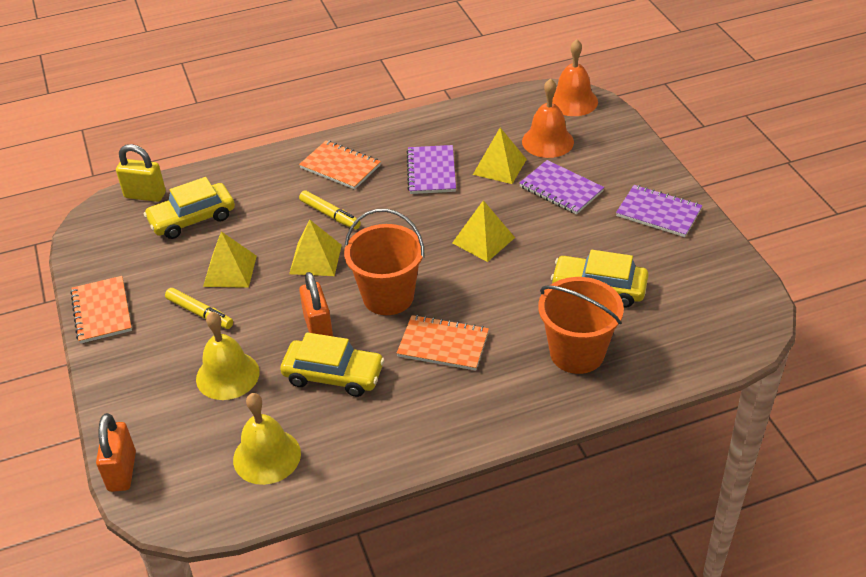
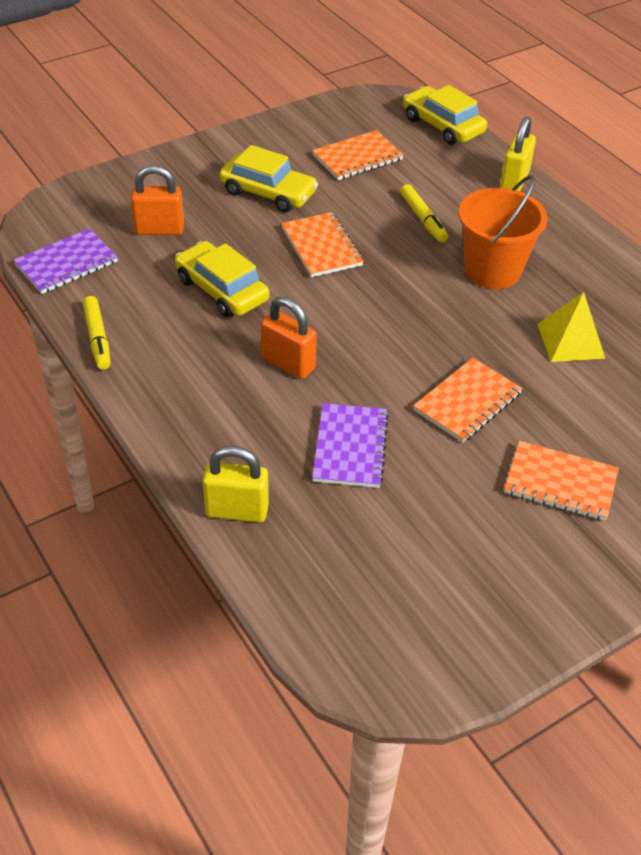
orange bell: 2 -> 0
orange bucket: 2 -> 1
orange notebook: 3 -> 4
purple notebook: 3 -> 2
yellow bell: 2 -> 0
yellow padlock: 1 -> 2
yellow pyramid: 4 -> 1

